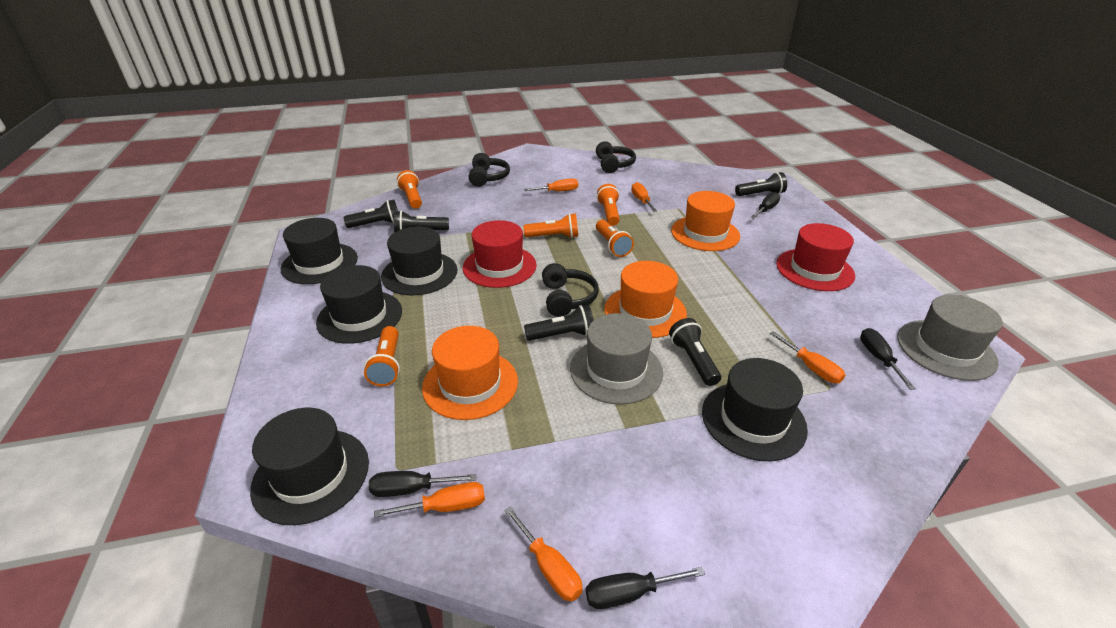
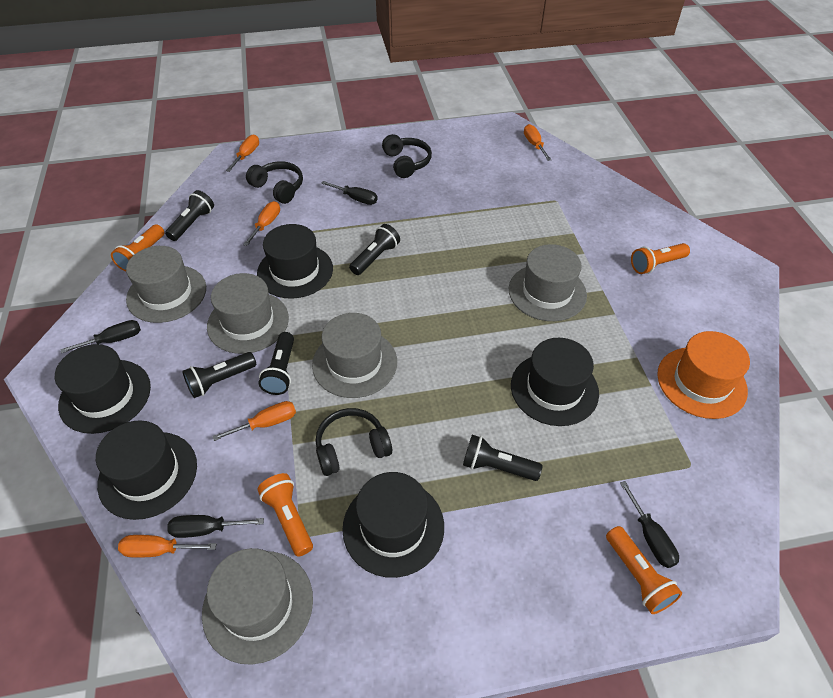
grey hat: 2 -> 5
orange flashlight: 5 -> 4
orange hat: 3 -> 1
red hat: 2 -> 0

